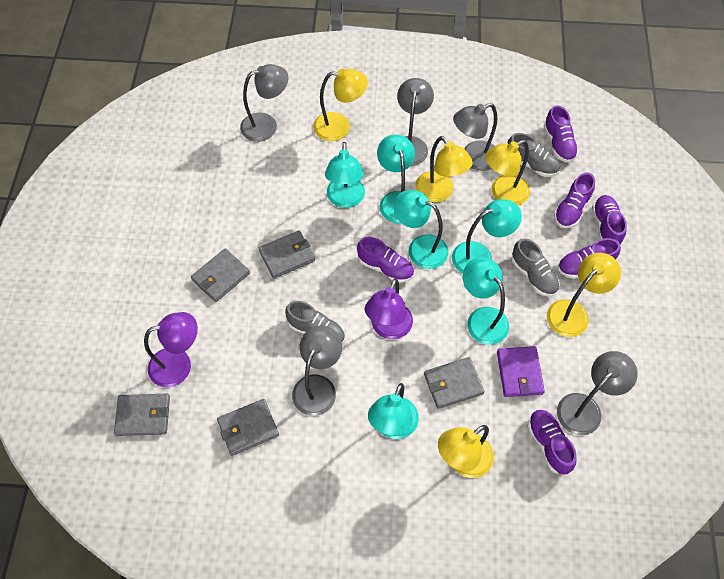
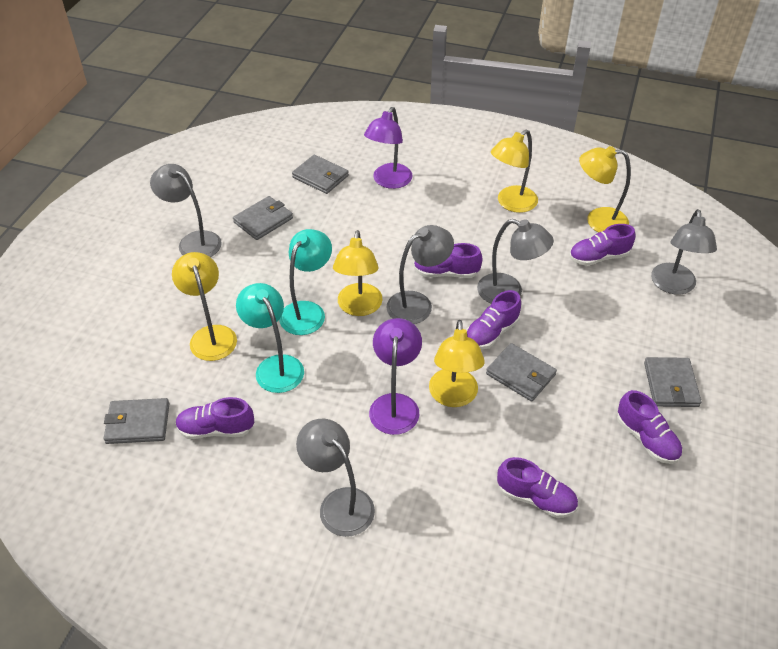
grey shoe: 3 -> 0
purple wallet: 1 -> 0
turquoise lamp: 6 -> 2

